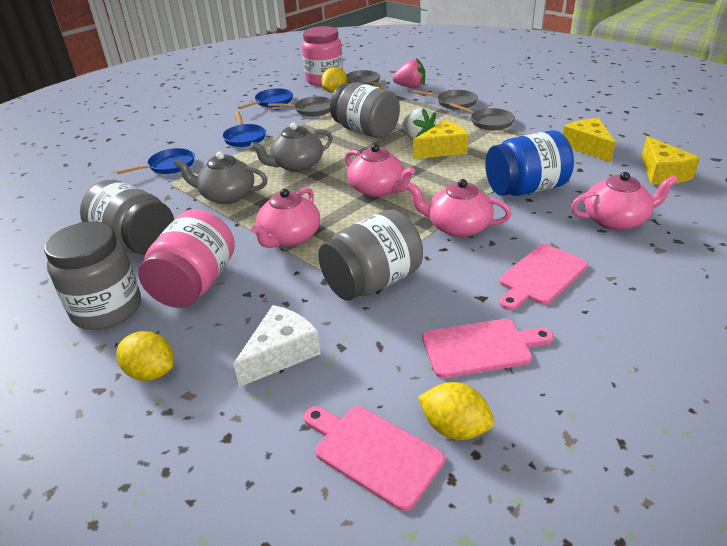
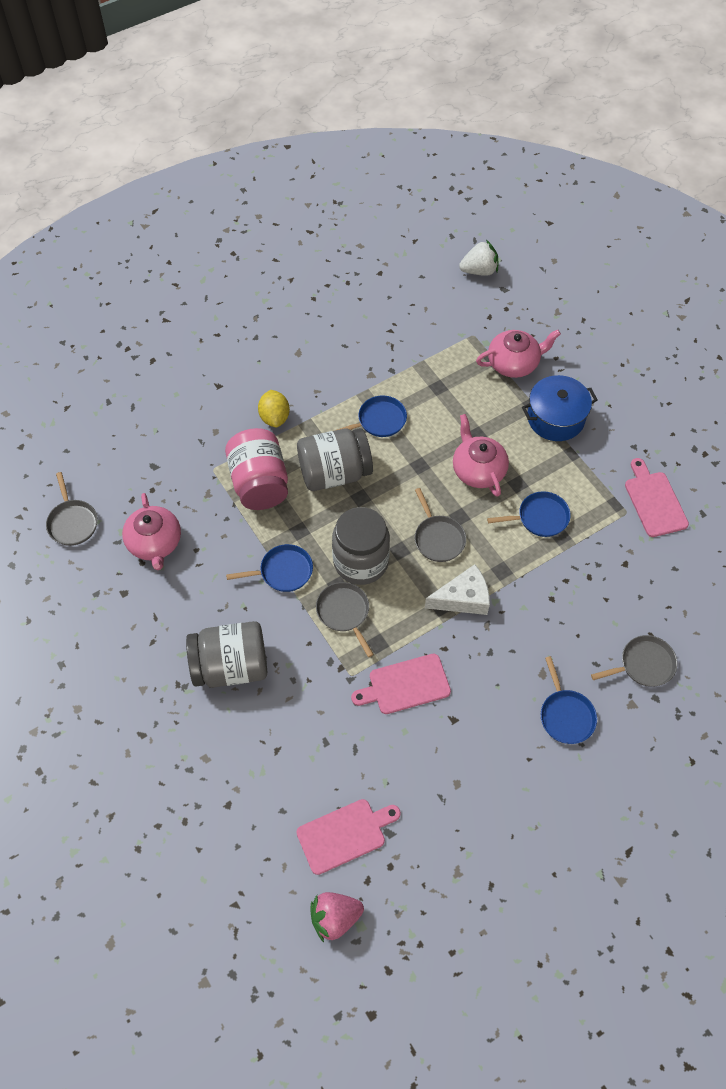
blue jar: 1 -> 0
blue pan: 3 -> 4
blue pot: 0 -> 1
grey jar: 4 -> 3
grey teapot: 2 -> 0
pink jar: 2 -> 1
pink teapot: 4 -> 3
yellow cheese: 3 -> 0
yellow lemon: 3 -> 1

